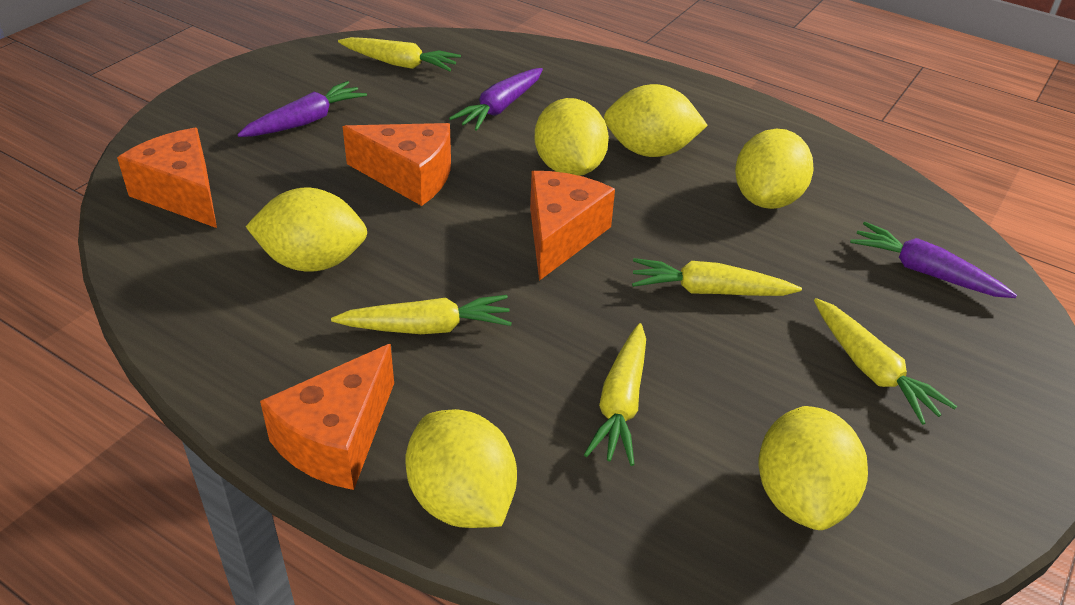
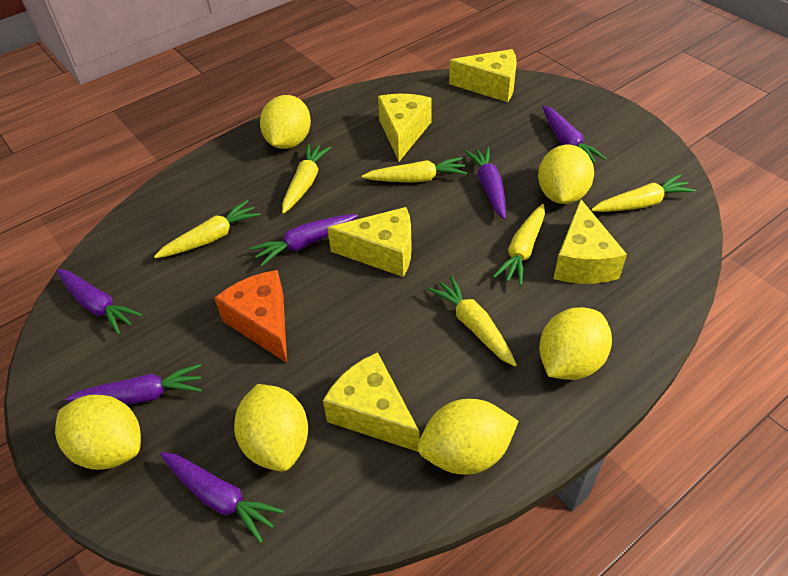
orange cheese: 4 -> 1
purple carrot: 3 -> 6
yellow carrot: 5 -> 6
yellow cheese: 0 -> 5

